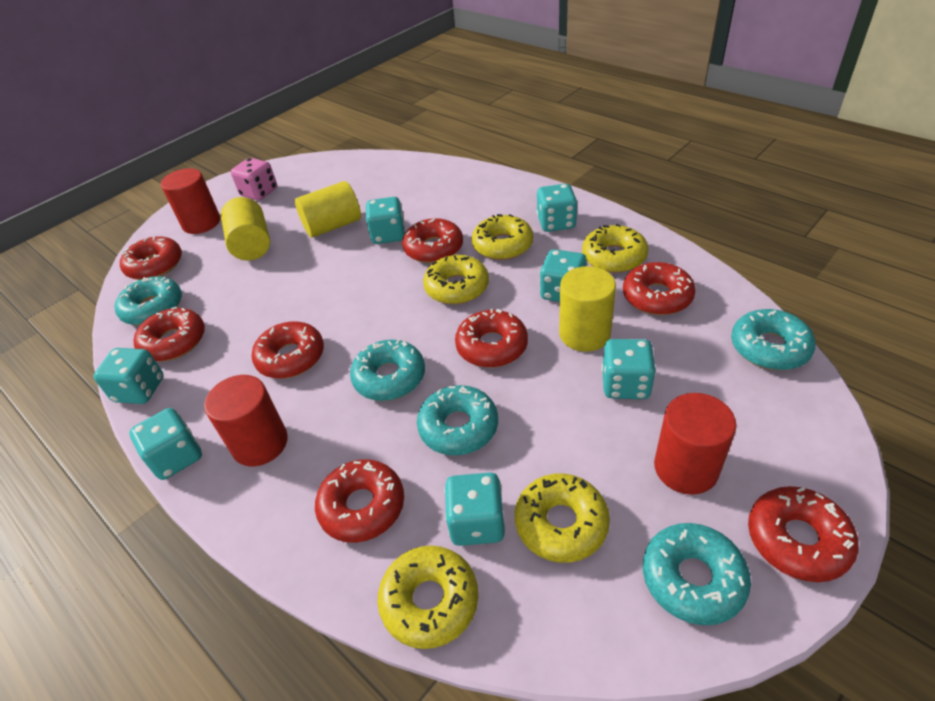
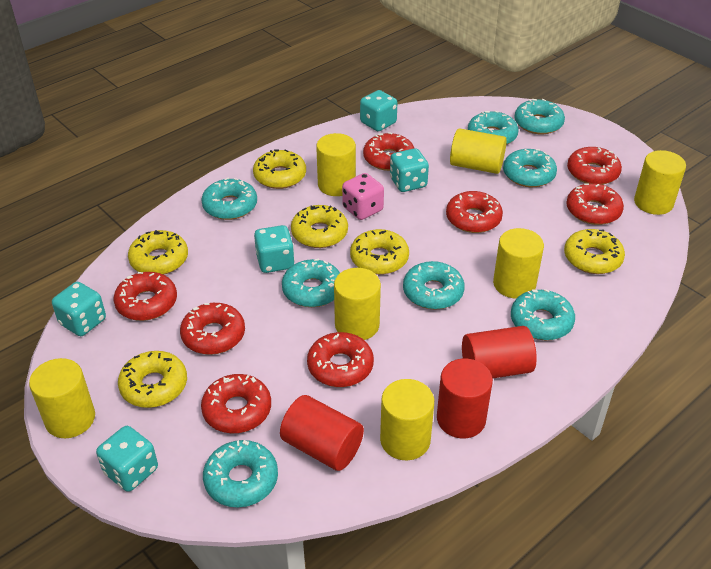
turquoise dice: 7 -> 5
turquoise donut: 5 -> 8
yellow cylinder: 3 -> 7
yellow donut: 5 -> 6

